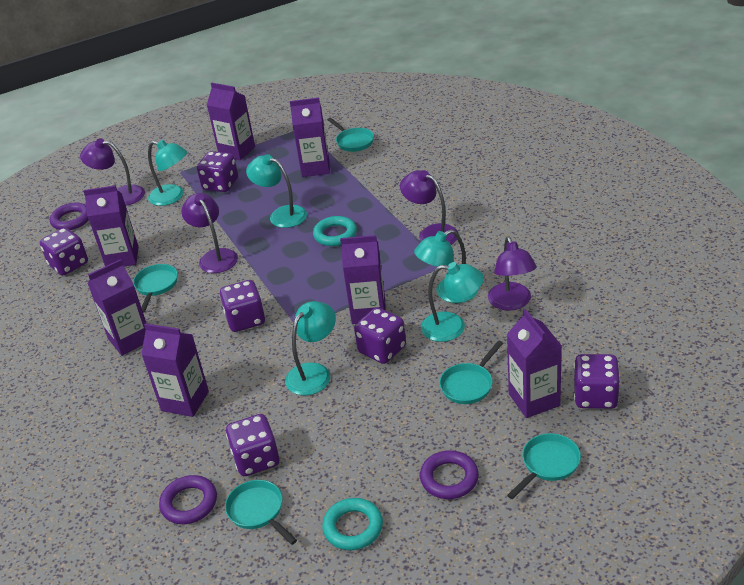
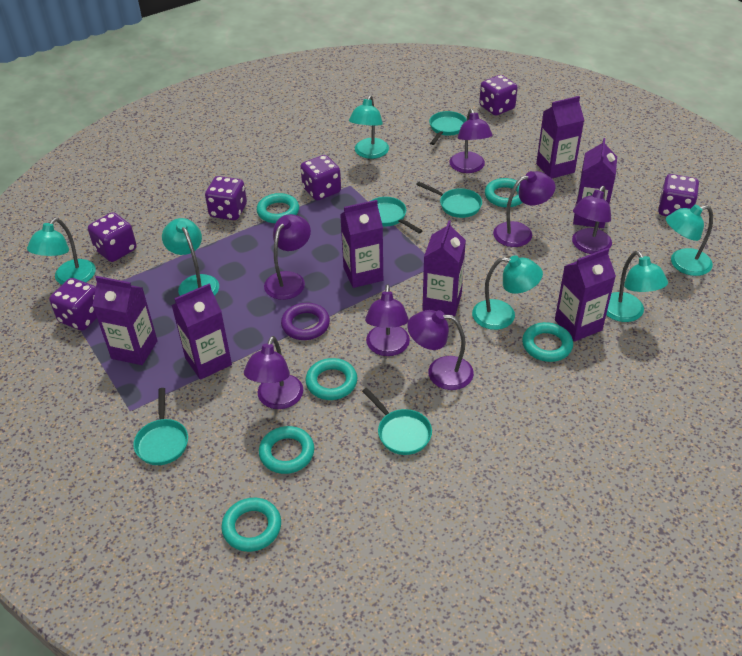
purple lamp: 4 -> 7
purple ring: 3 -> 1
turquoise lamp: 5 -> 6
turquoise ring: 2 -> 6

